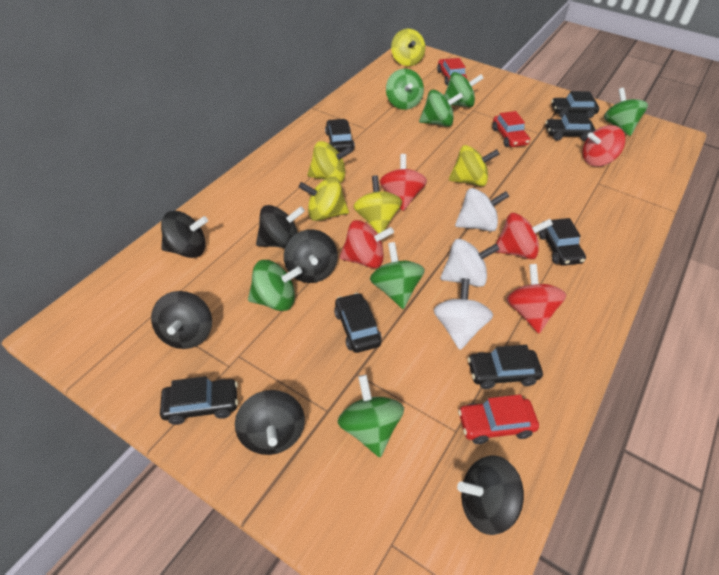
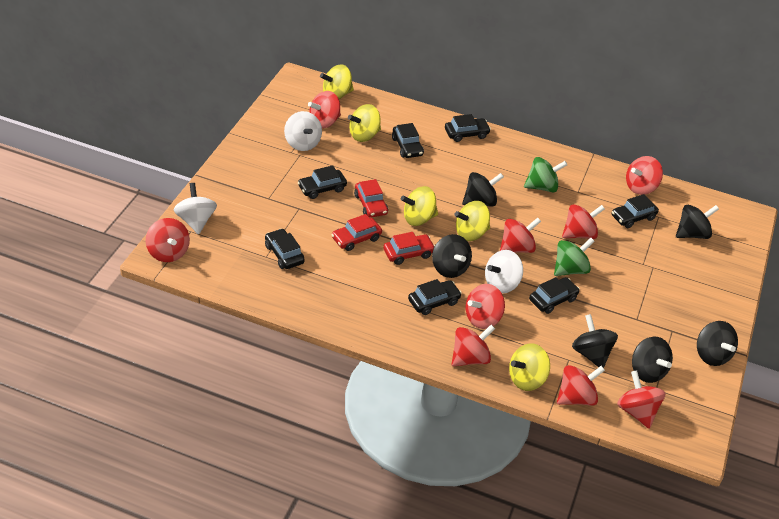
green spinning top: 7 -> 2
red spinning top: 5 -> 9

